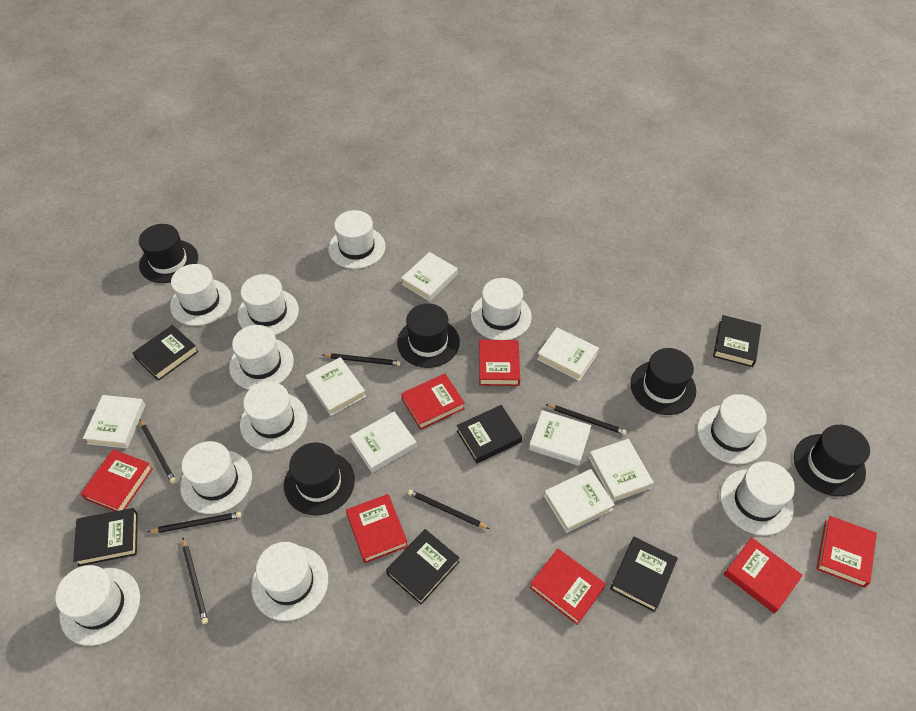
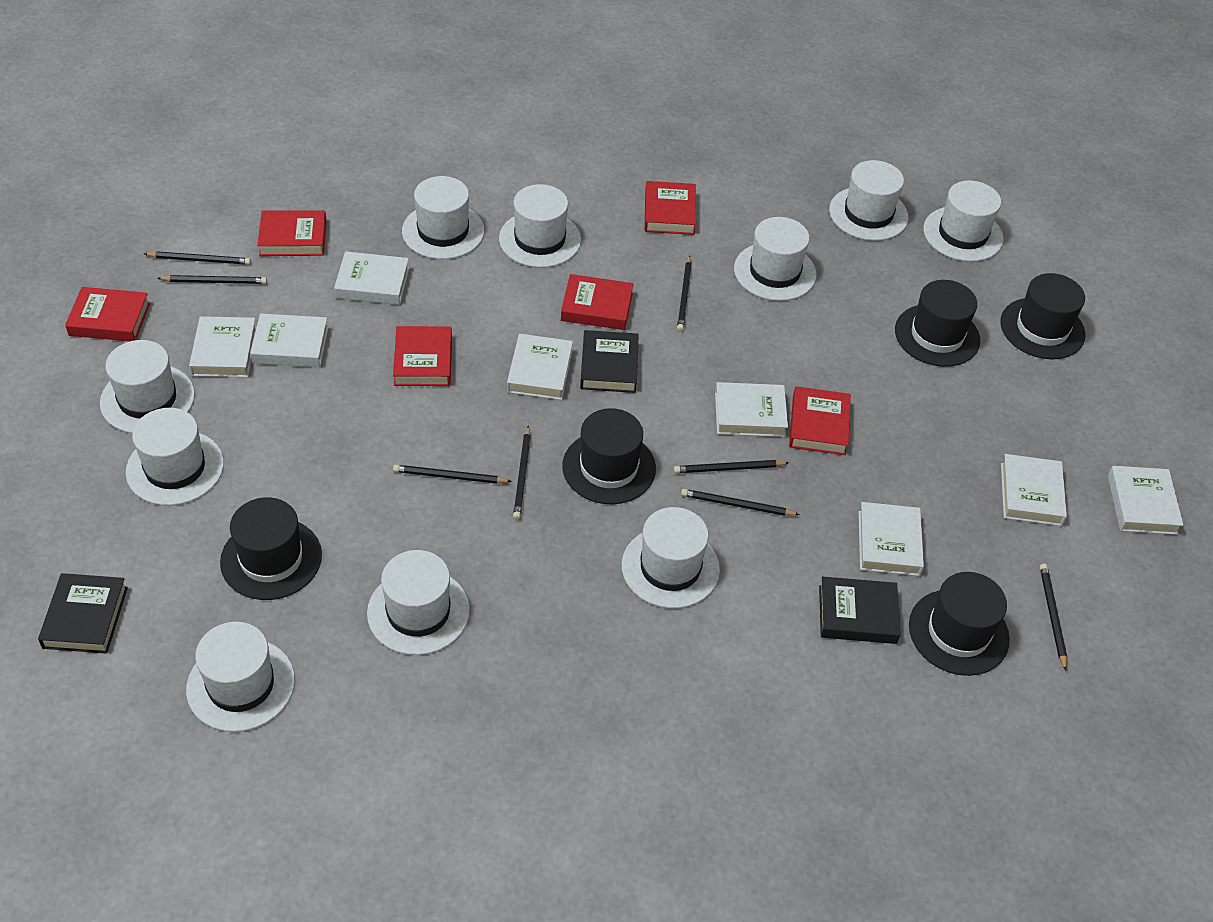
black book: 6 -> 3
black pencil: 6 -> 8
red book: 7 -> 6
white hat: 11 -> 10

